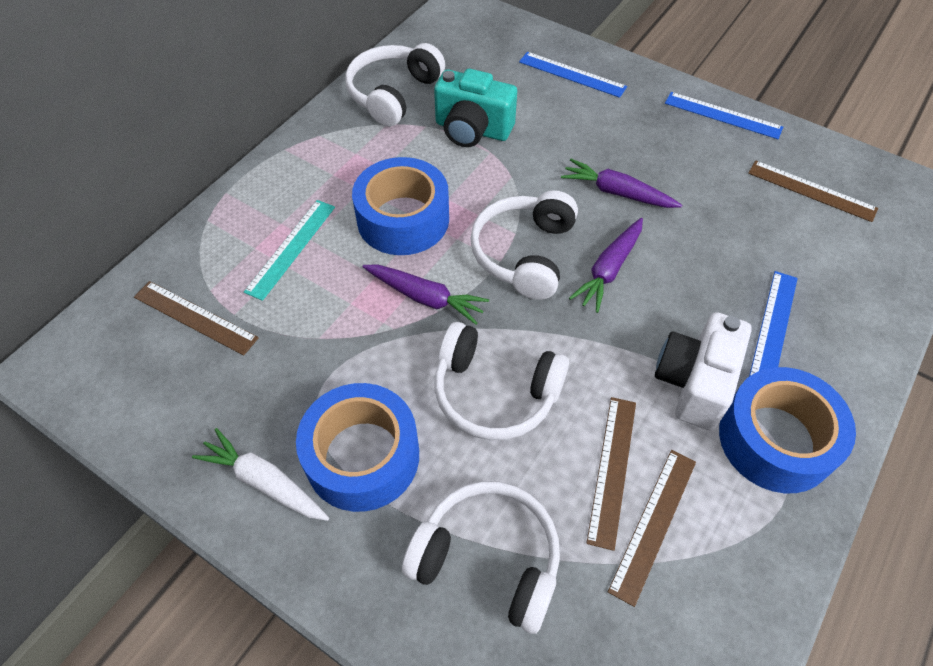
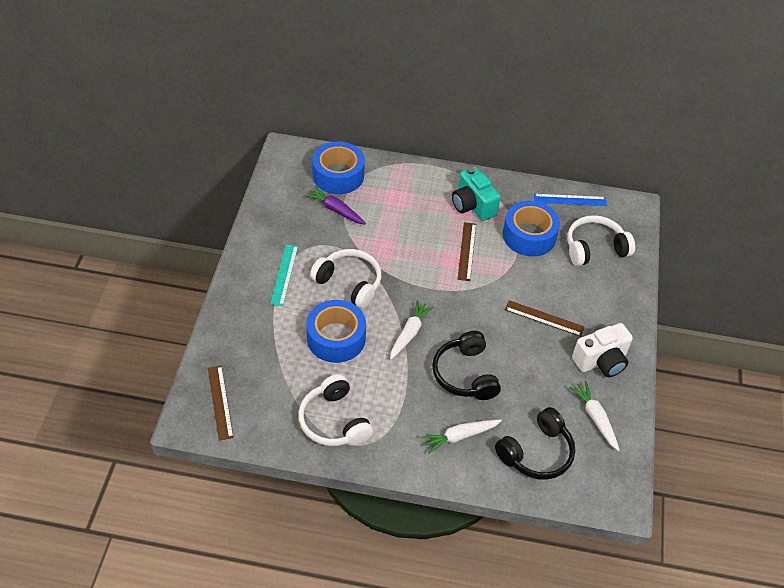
black headphones: 0 -> 2
blue ruler: 3 -> 1
brown ruler: 4 -> 3
purple carrot: 3 -> 1
white carrot: 1 -> 3
white headphones: 4 -> 3

